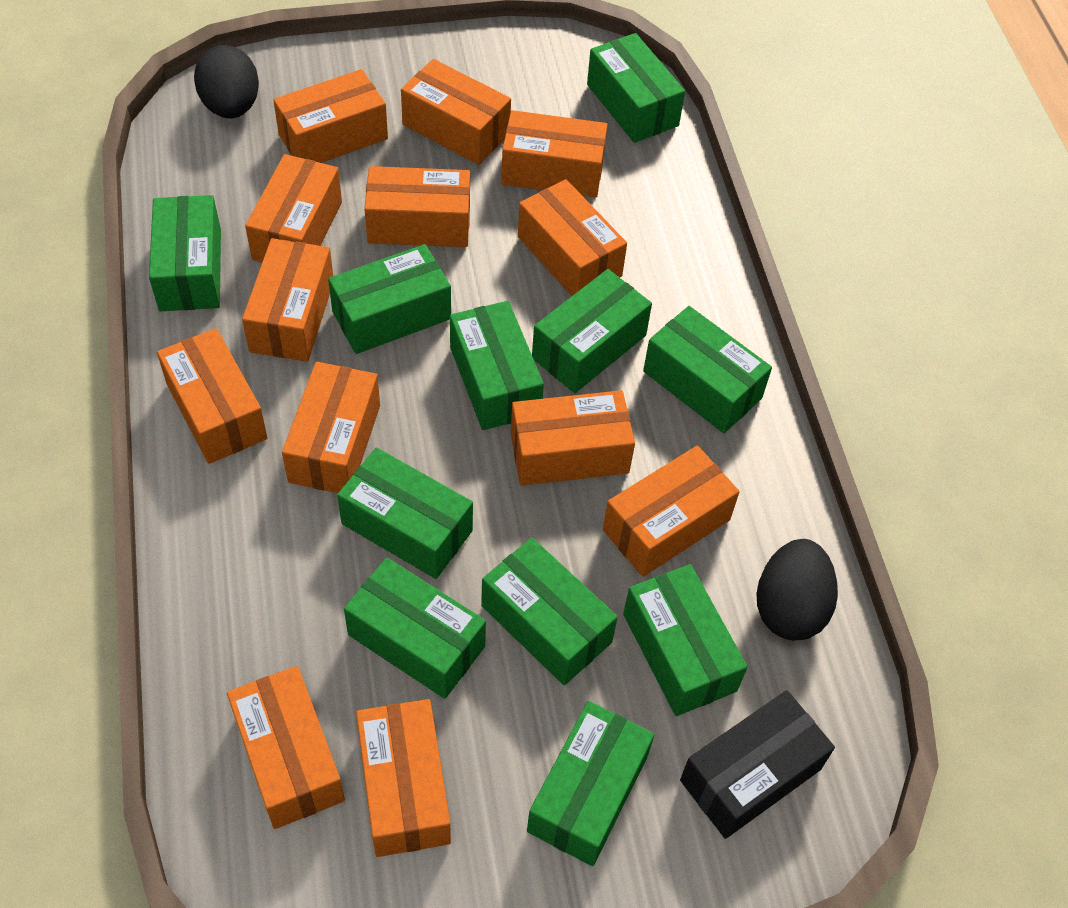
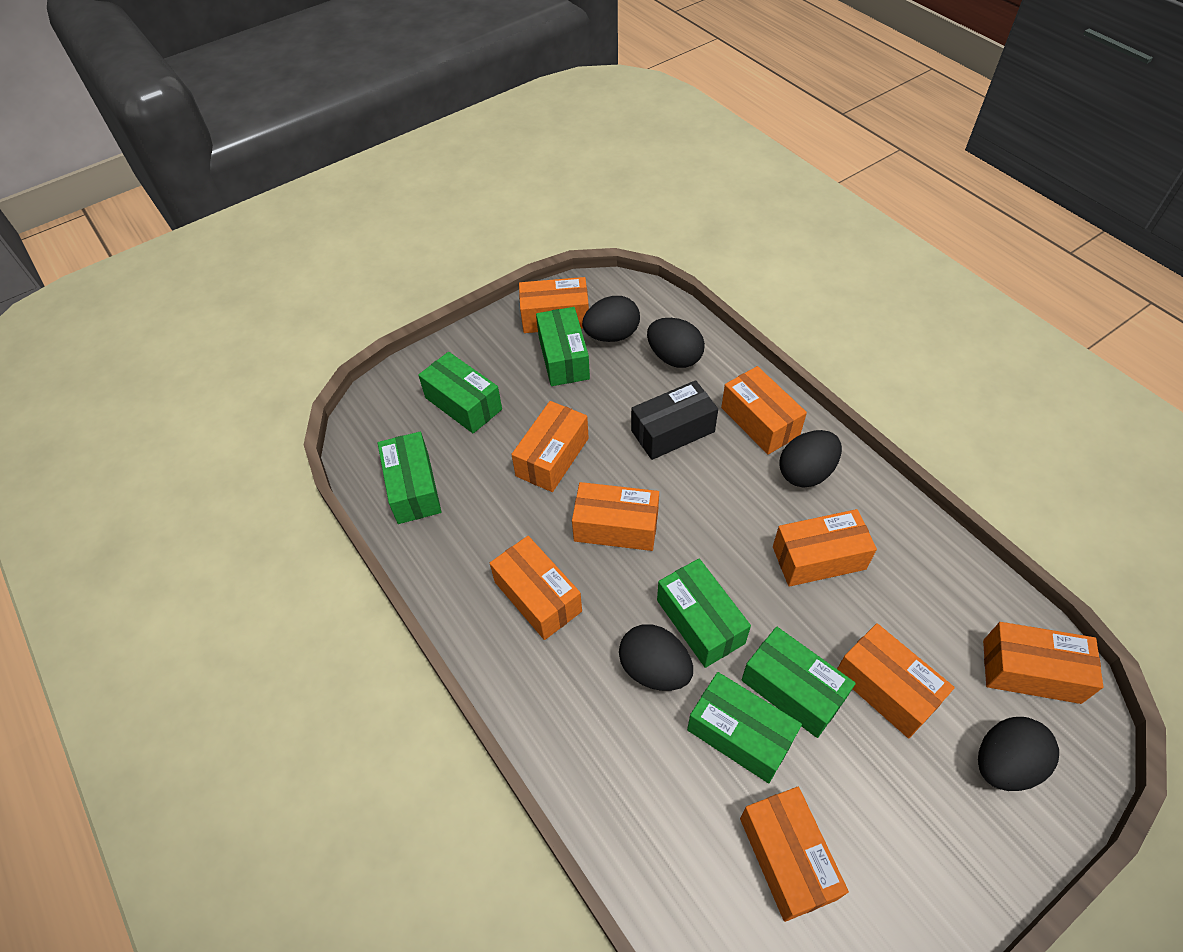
black egg: 2 -> 5
green box: 11 -> 6
orange box: 13 -> 9

